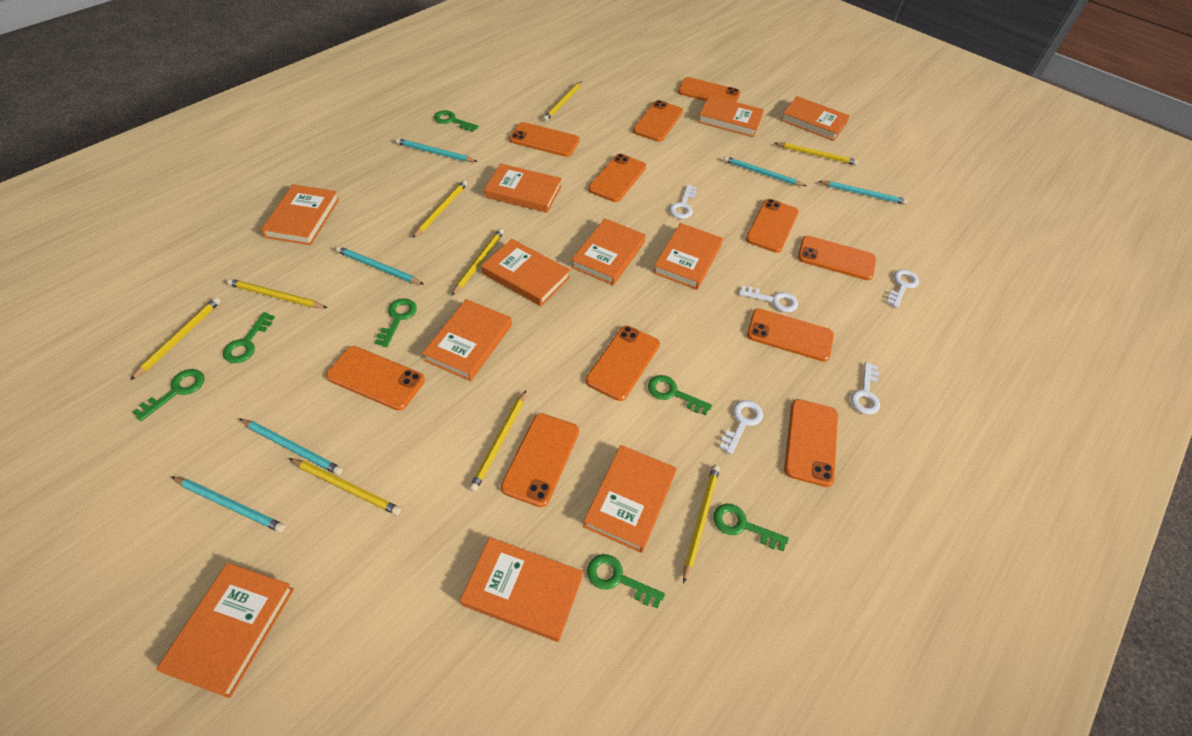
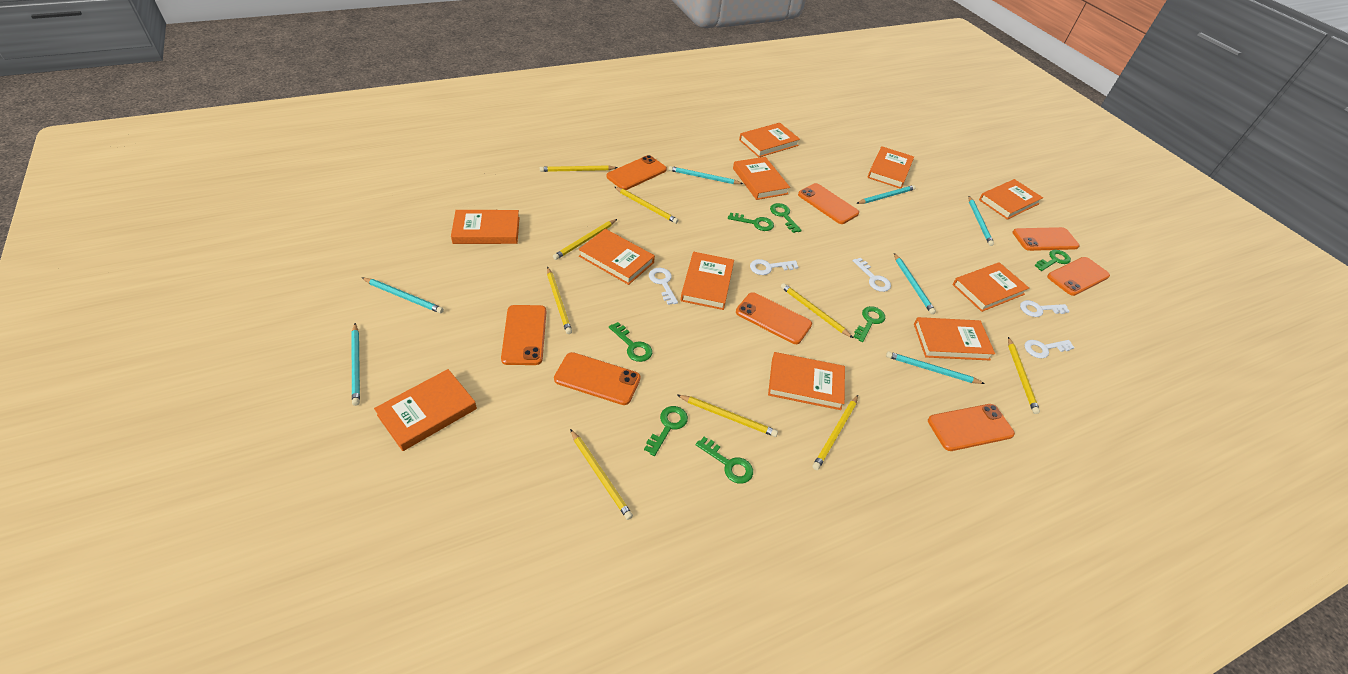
orange phone: 11 -> 8
turquoise pencil: 6 -> 7

